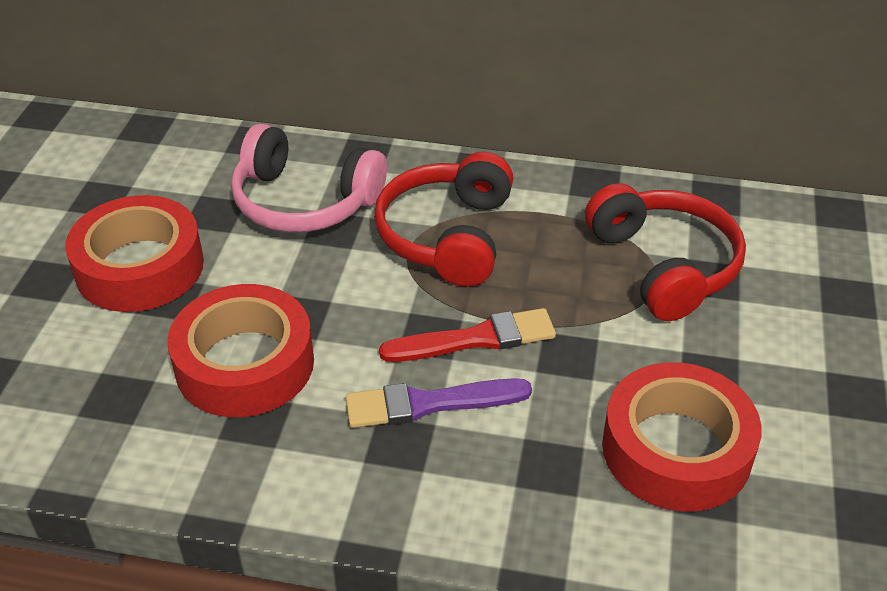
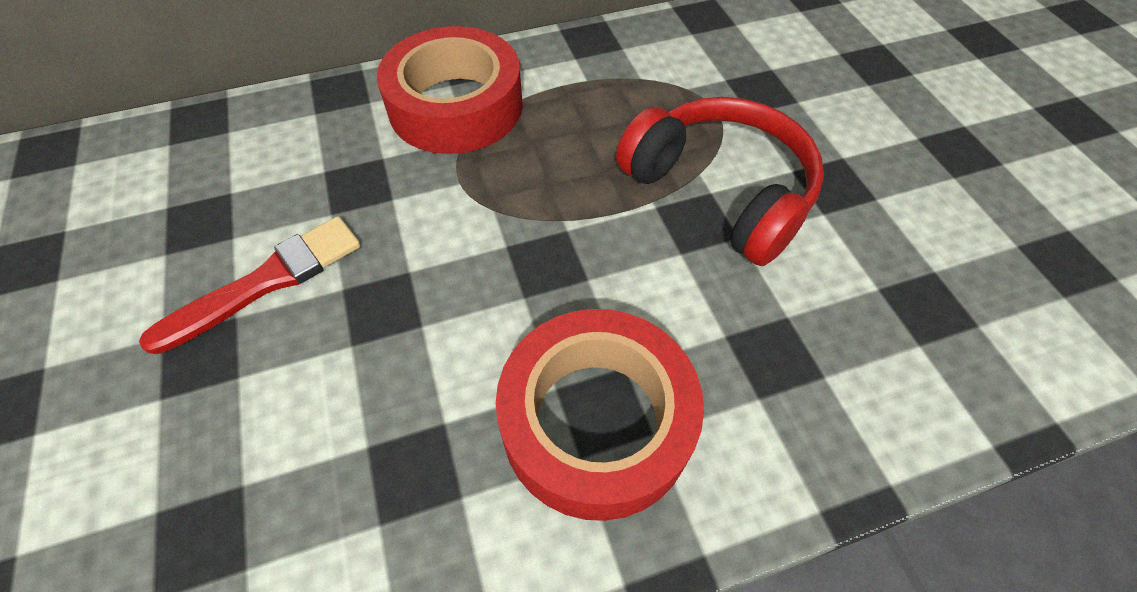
pink headphones: 1 -> 0
purple brush: 1 -> 0
red headphones: 2 -> 1
red tape: 3 -> 2

